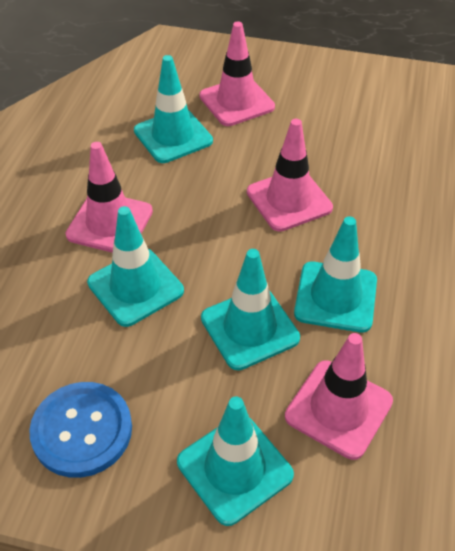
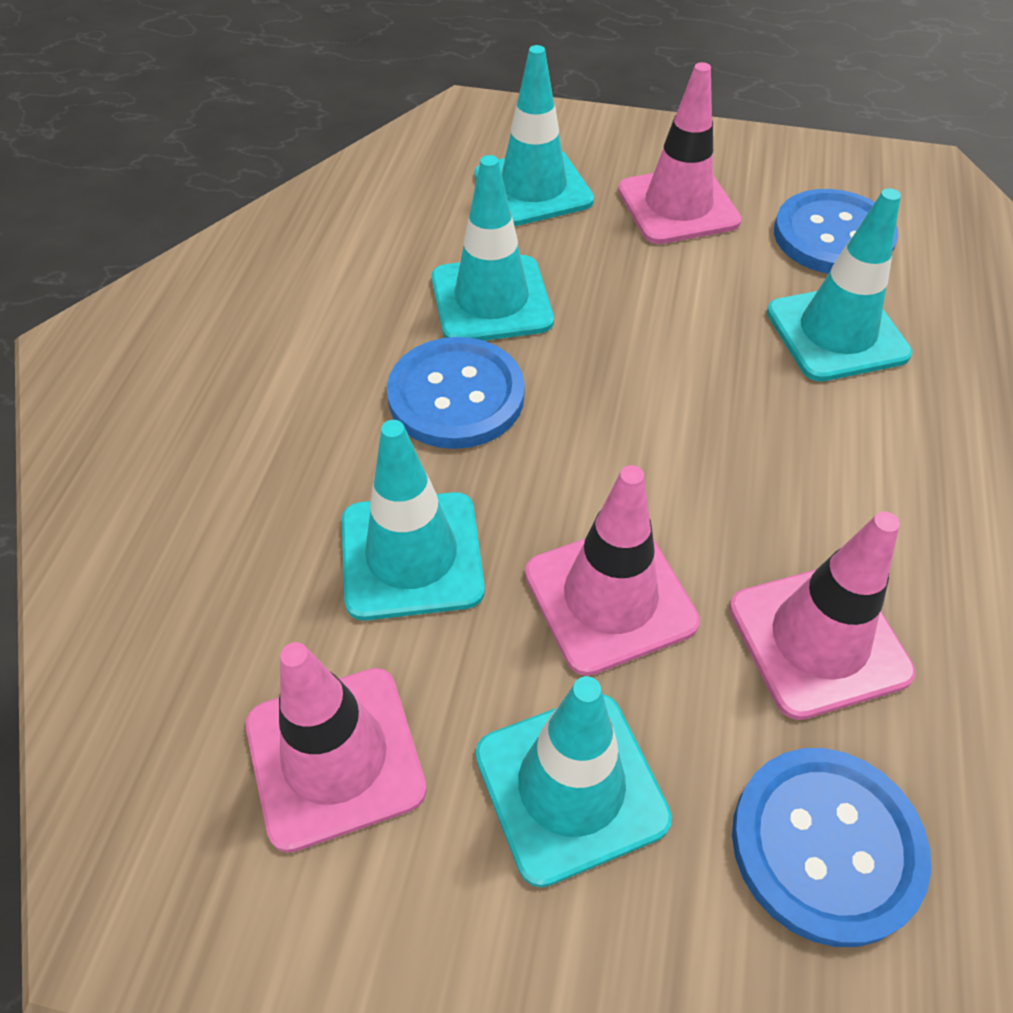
blue button: 1 -> 3

